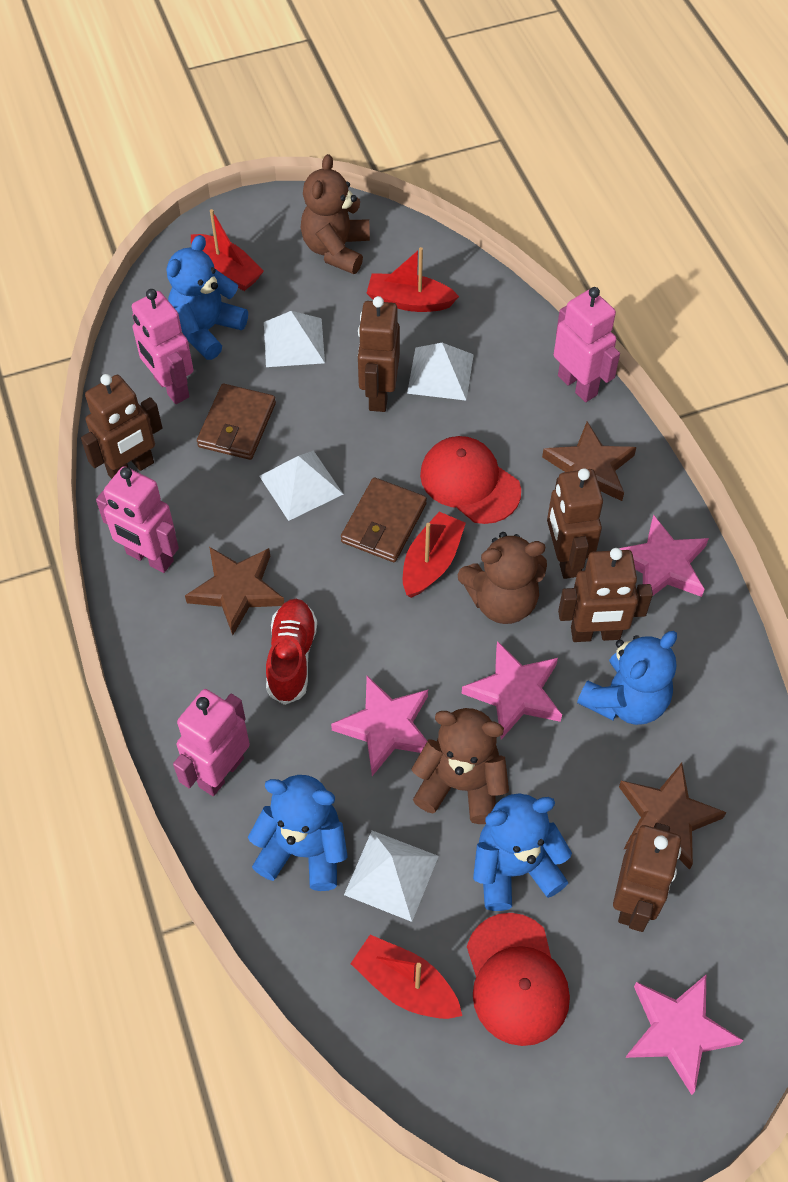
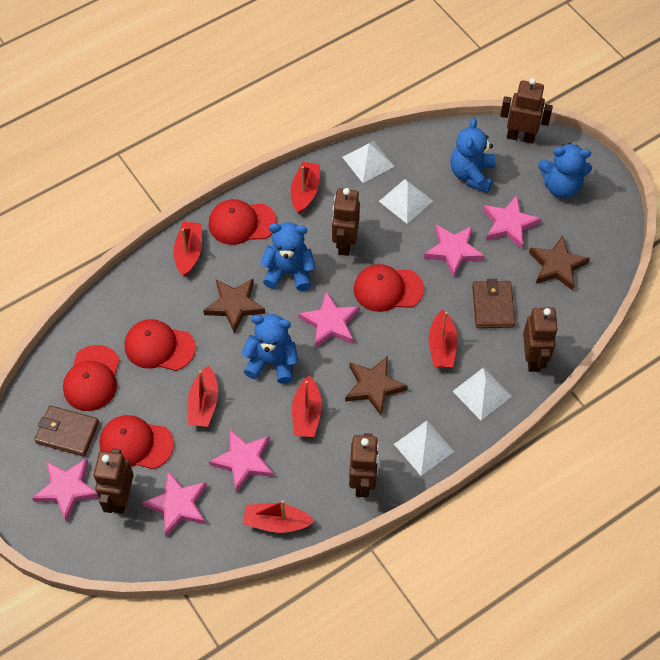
brown teddy bear: 3 -> 0
pink robot: 4 -> 0
pink star: 4 -> 6
red boat: 4 -> 6
red cap: 2 -> 5
red shoe: 1 -> 0

